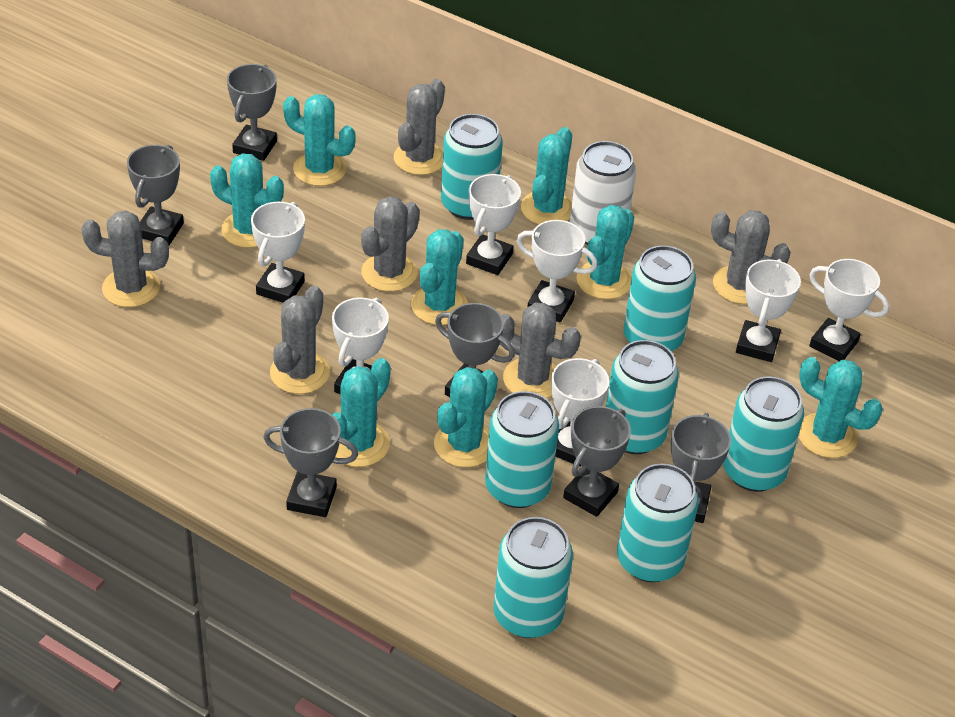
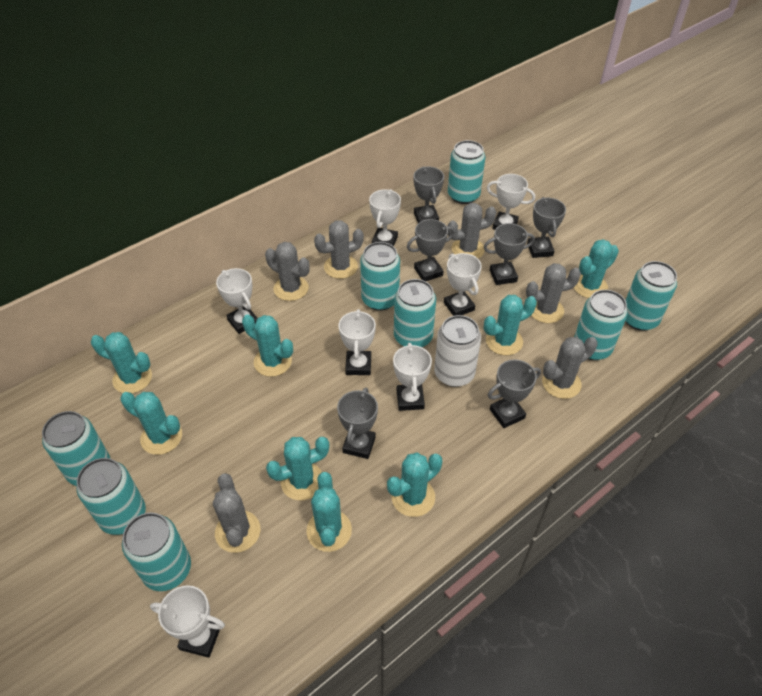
turquoise can: 7 -> 8

